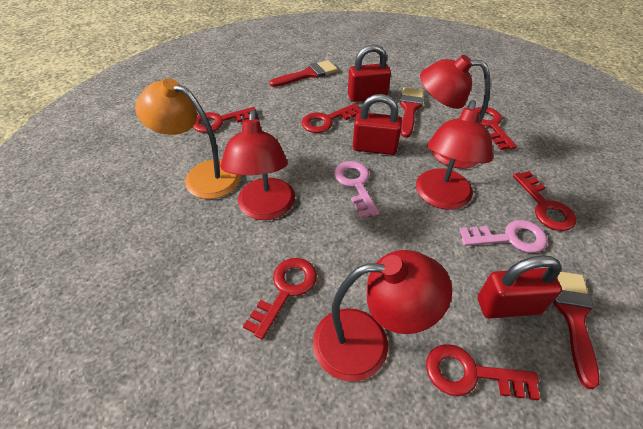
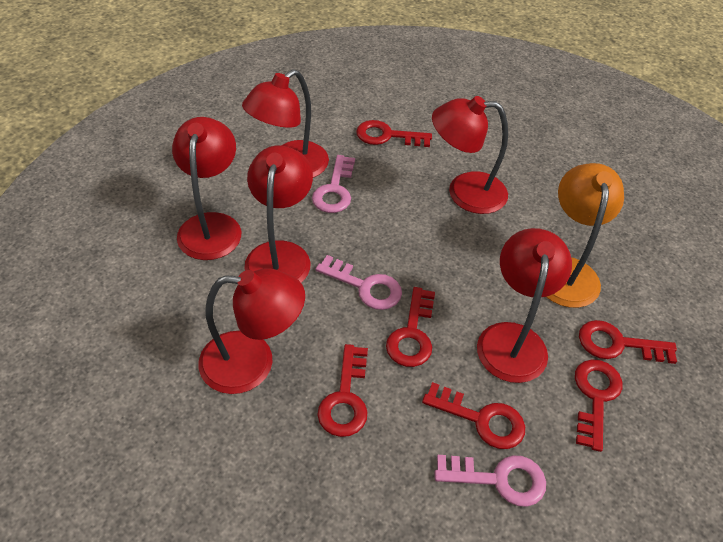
pink key: 2 -> 3
red brush: 3 -> 0
red lamp: 4 -> 6
red padlock: 3 -> 0

